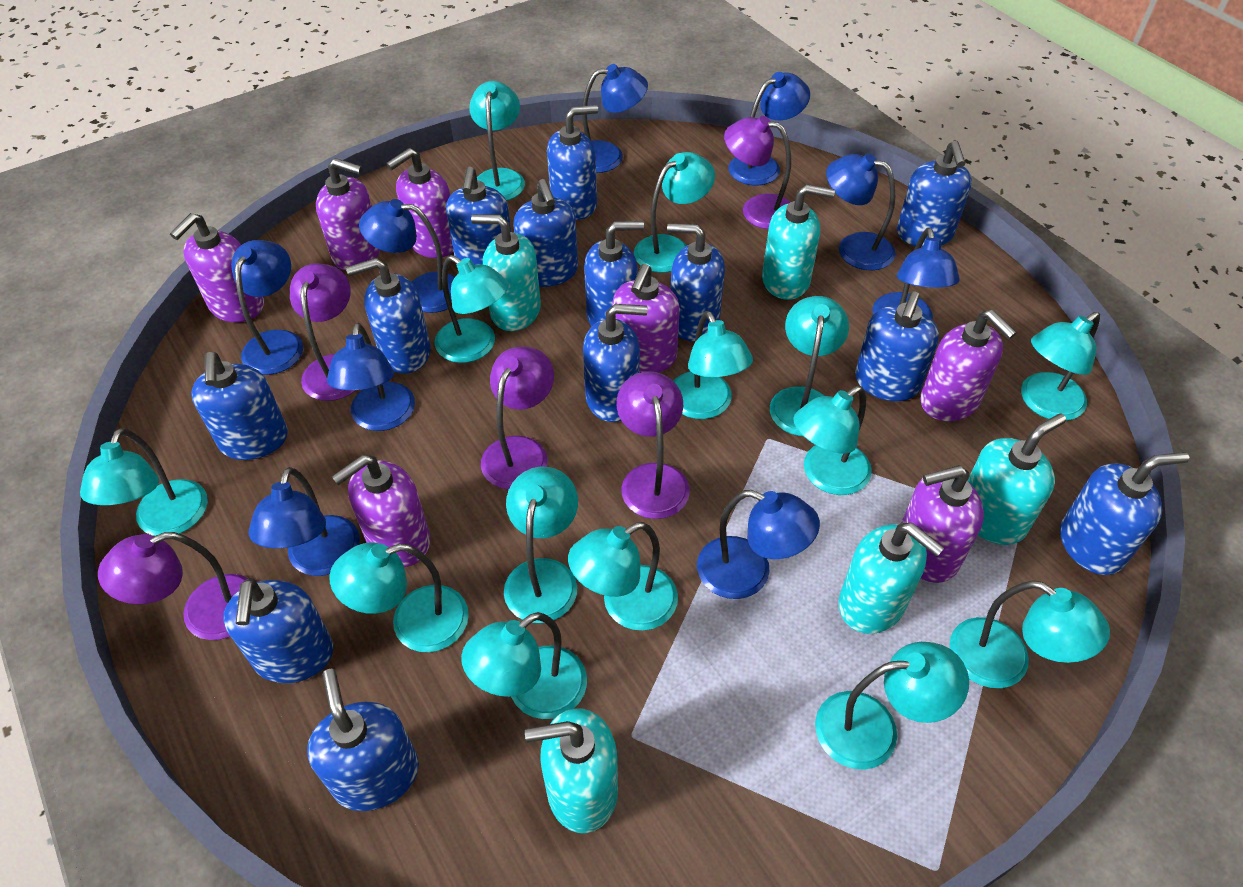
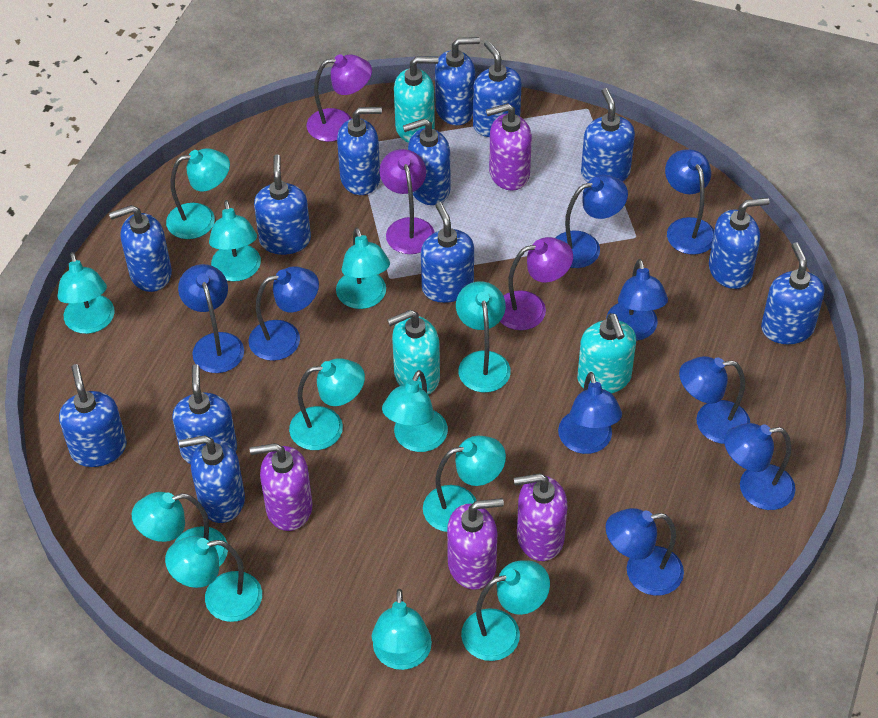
purple lamp: 5 -> 3
purple soap dispenser: 7 -> 4
turquoise lamp: 14 -> 12
turquoise soap dispenser: 5 -> 3

